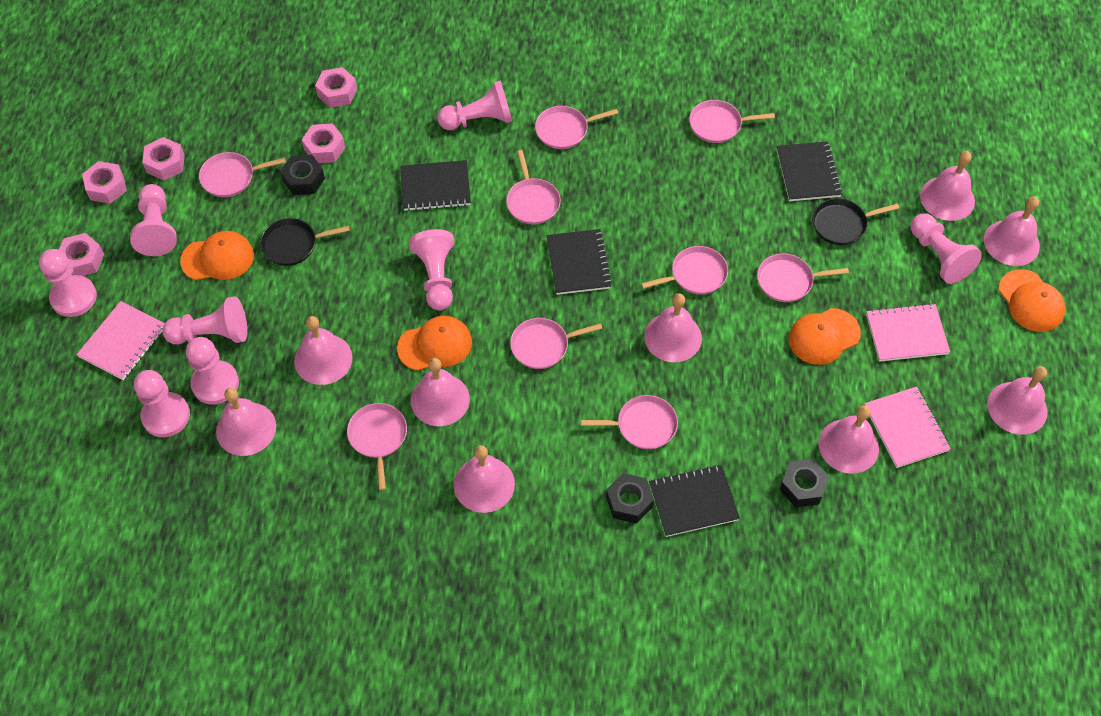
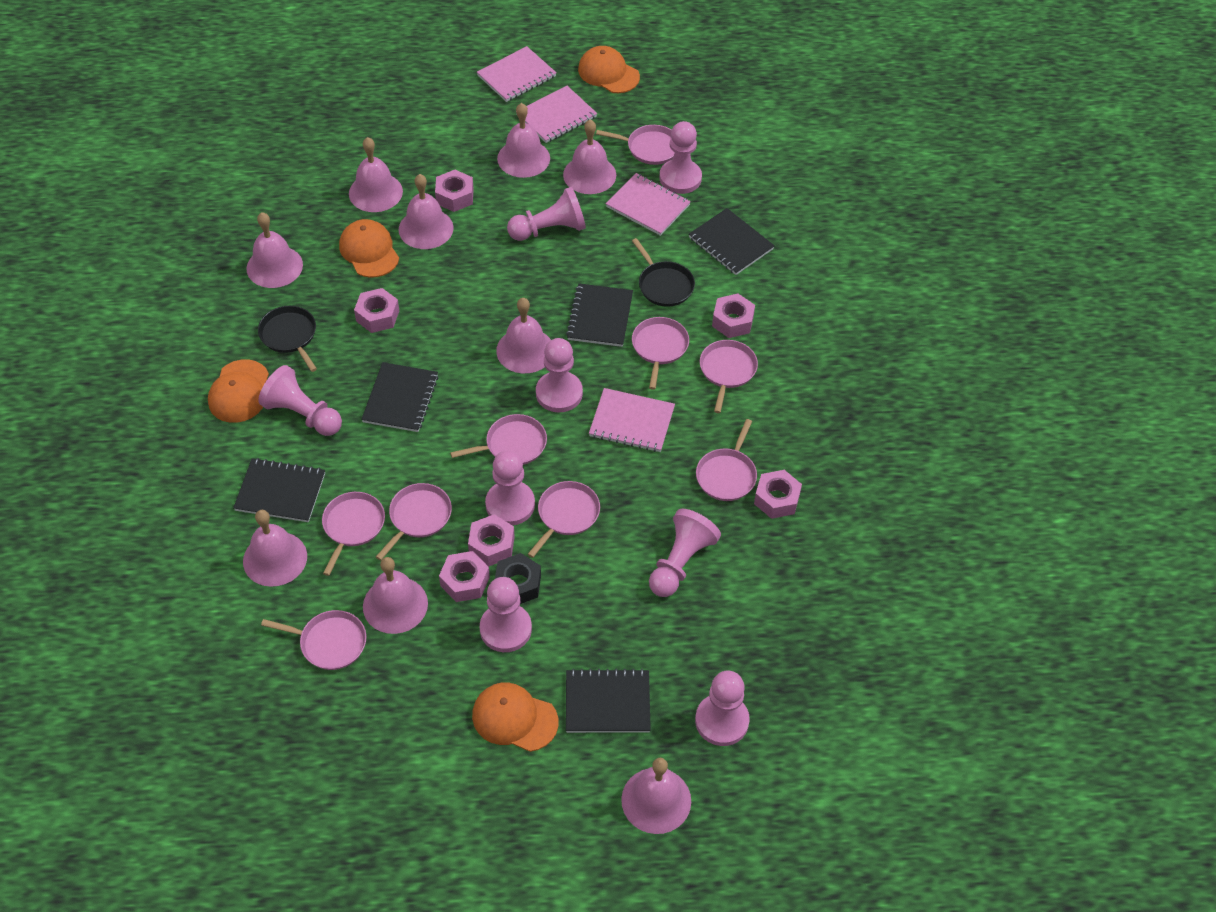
black notebook: 4 -> 5
black nut: 3 -> 1
pink notebook: 3 -> 4
pink nut: 5 -> 6

